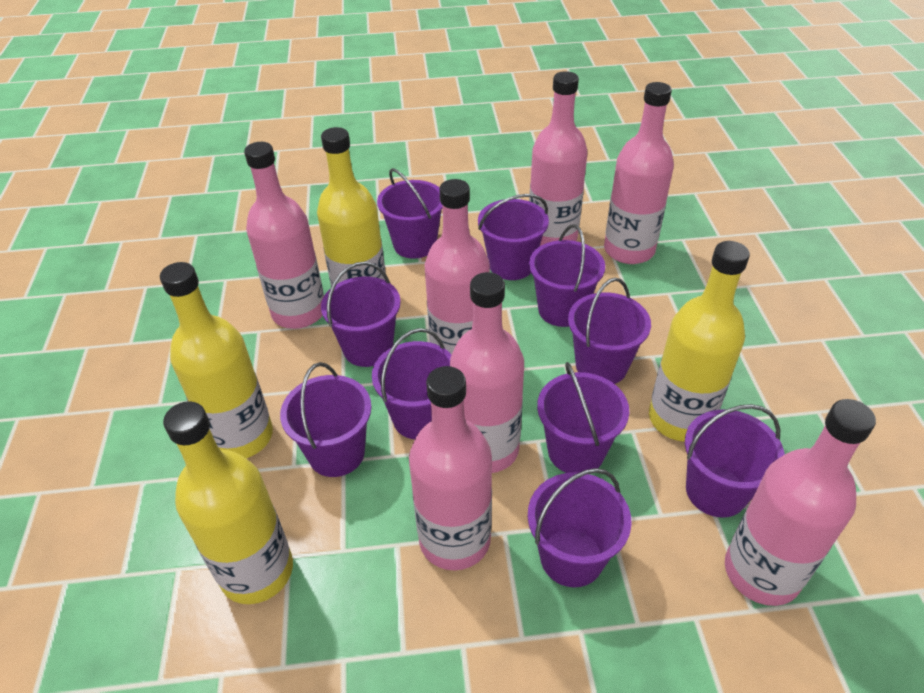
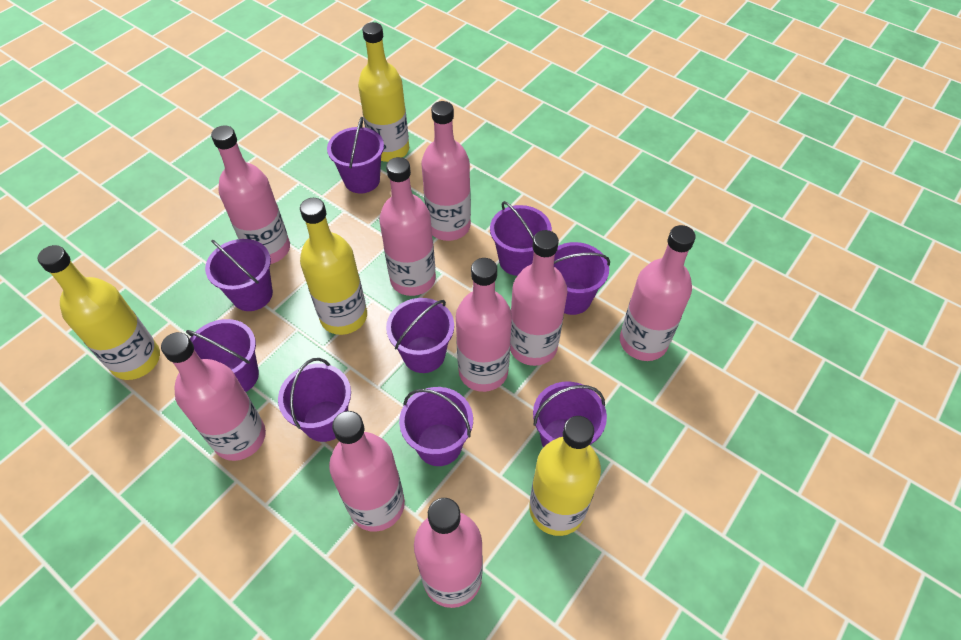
pink bottle: 7 -> 9
purple bucket: 10 -> 9

